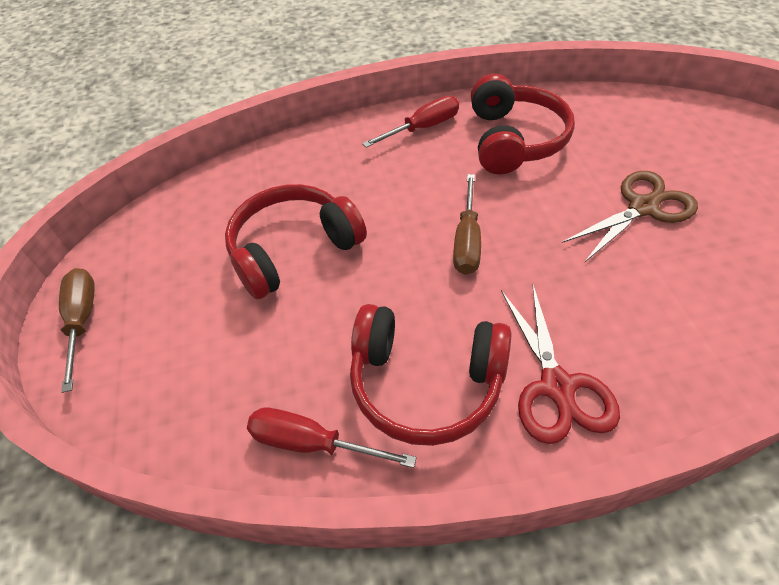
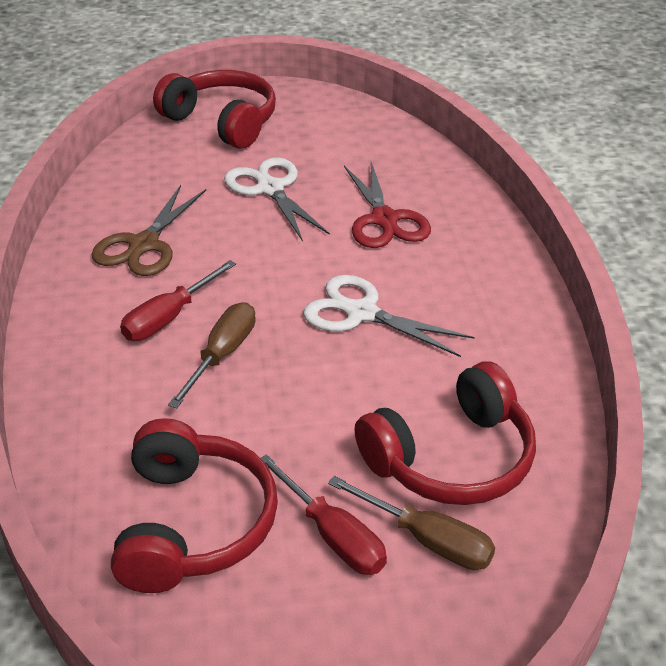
white scissors: 0 -> 2

